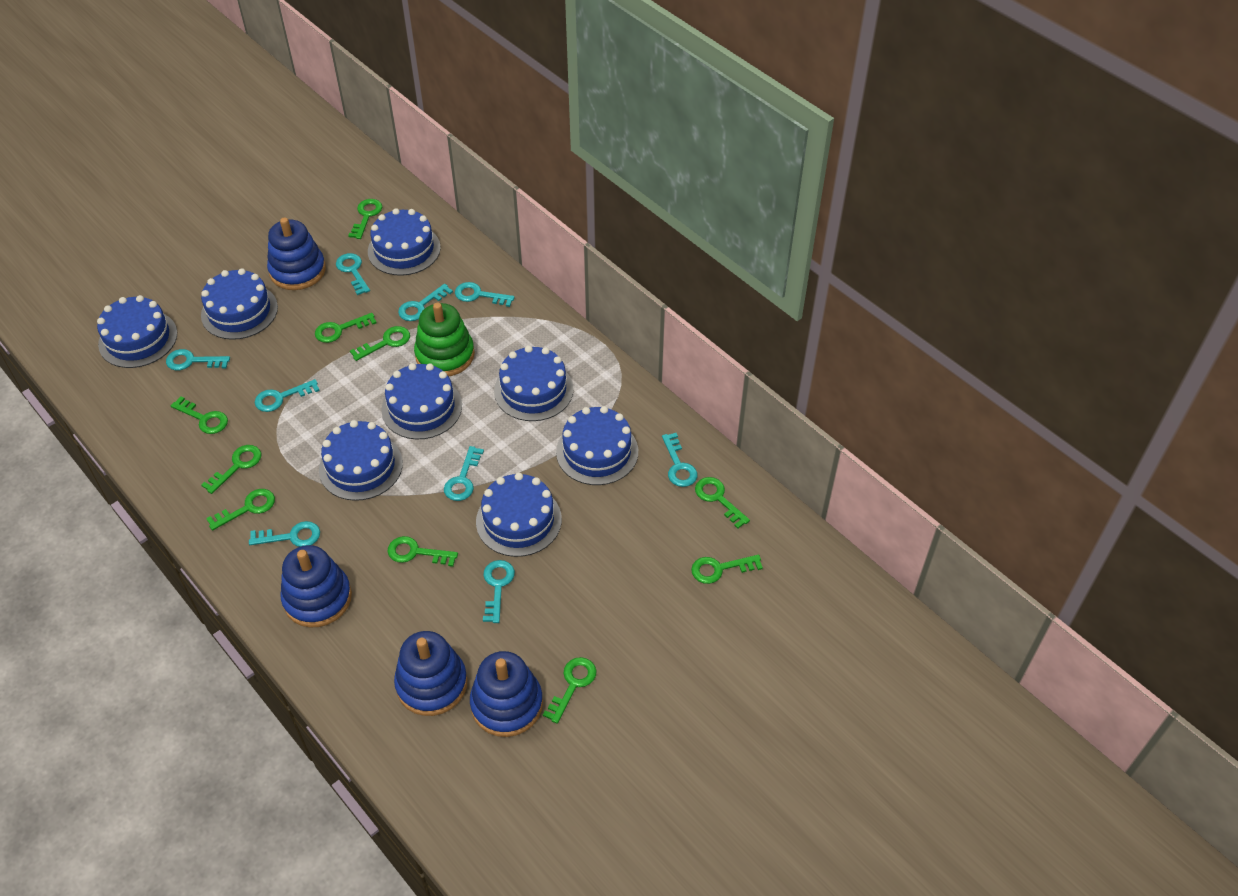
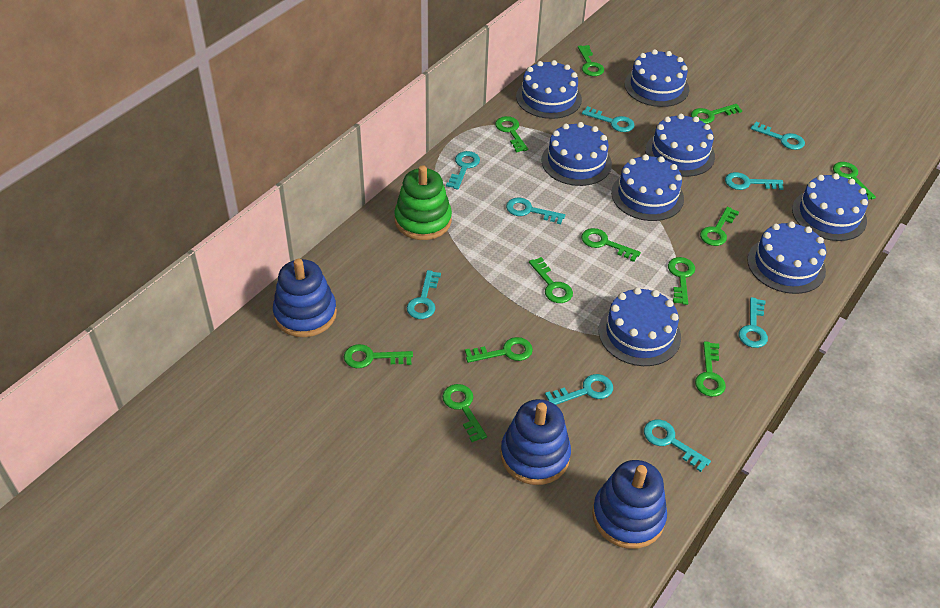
blue stacking toy: 4 -> 3
green key: 10 -> 12

